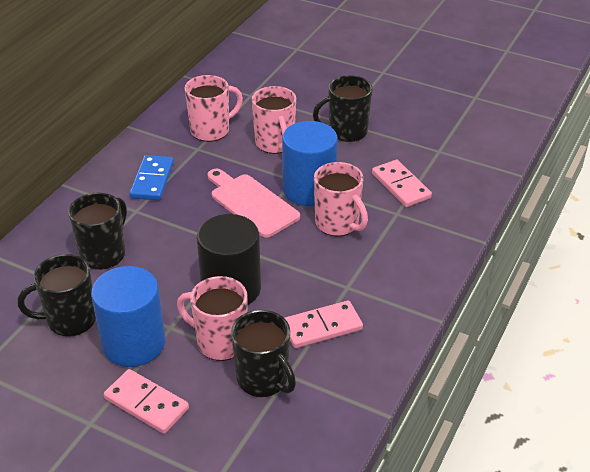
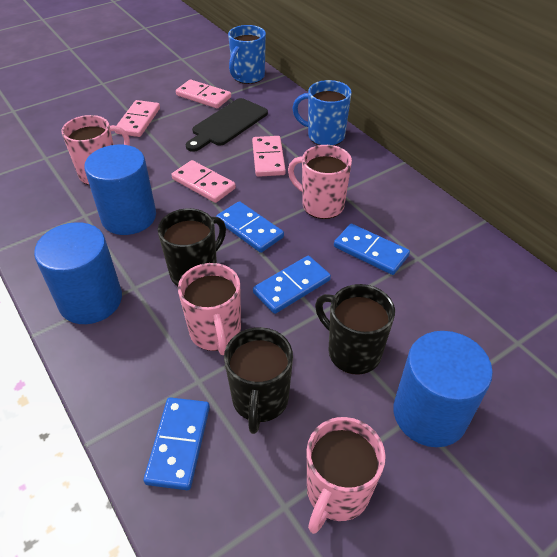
black cutting board: 0 -> 1
black cylinder: 1 -> 0
black mug: 4 -> 3
blue cylinder: 2 -> 3
blue domino: 1 -> 4
blue mug: 0 -> 2
pink cutting board: 1 -> 0
pink domino: 3 -> 4

